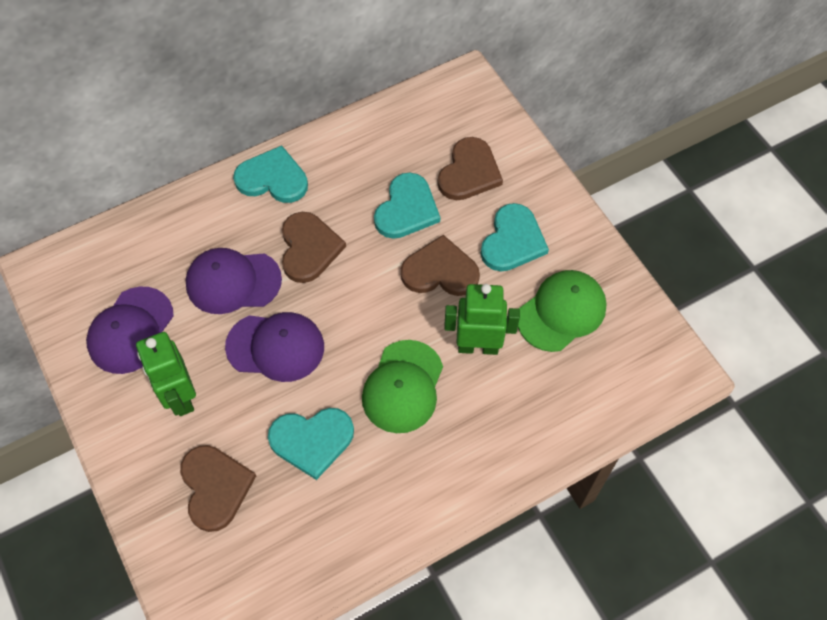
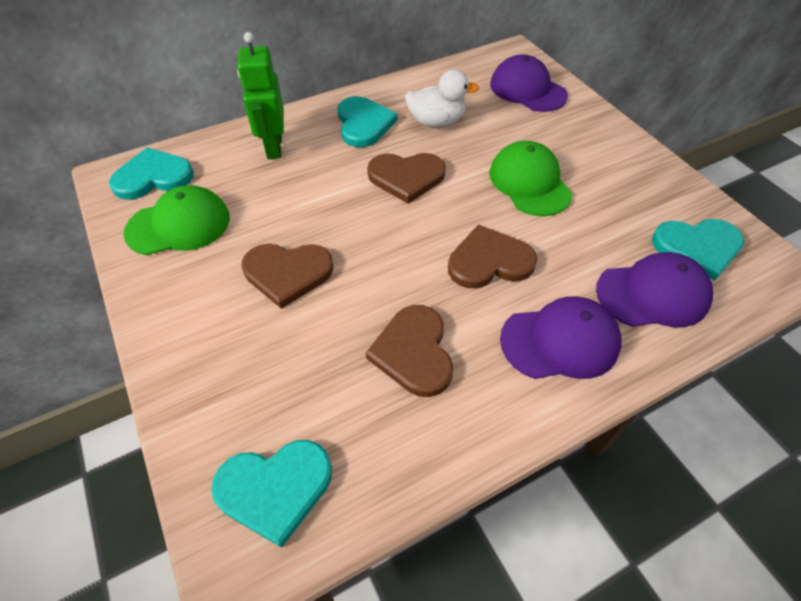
green robot: 2 -> 1
white duck: 0 -> 1

